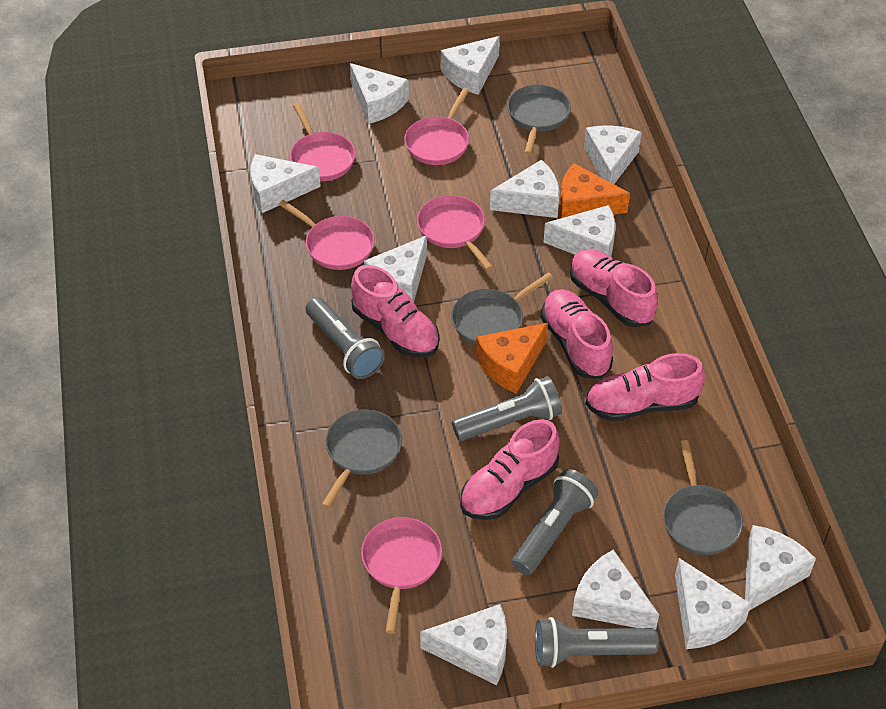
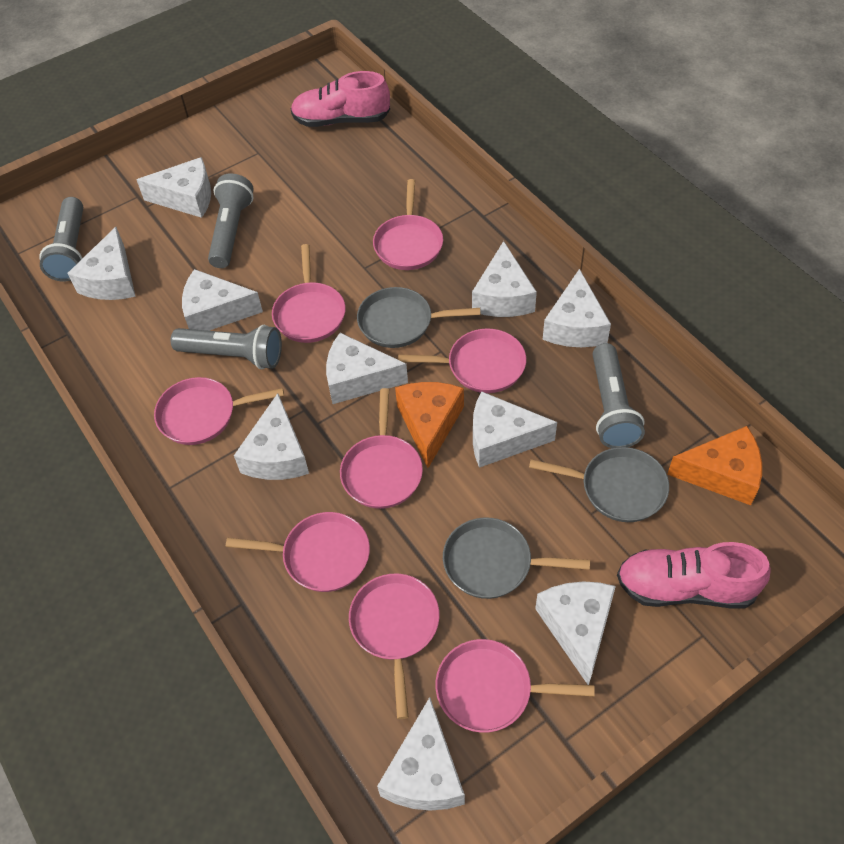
grey pan: 4 -> 3
pink pan: 5 -> 8
pink shoe: 5 -> 2
white cheese: 11 -> 10

